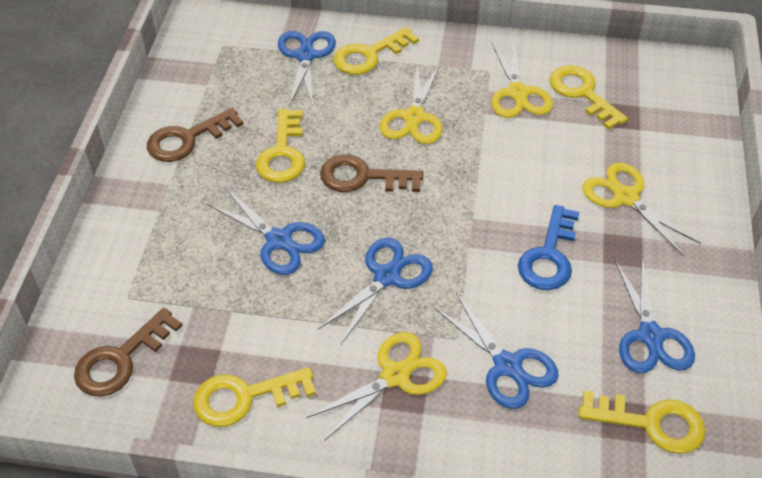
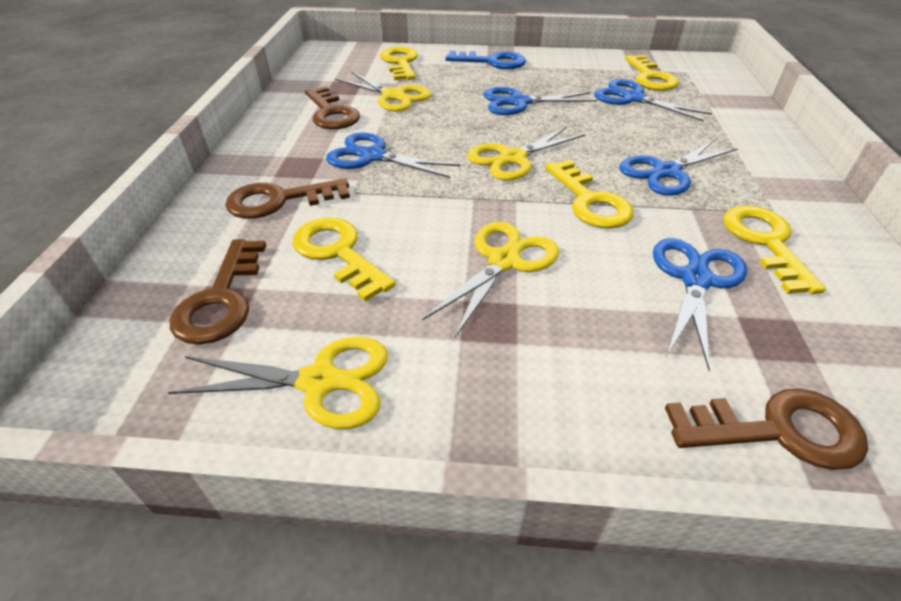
brown key: 3 -> 4

